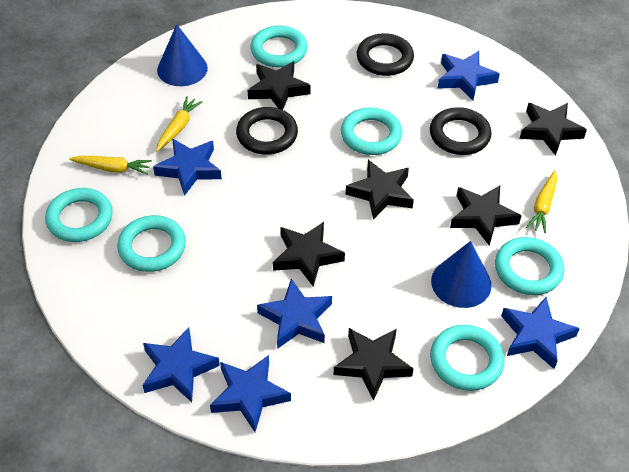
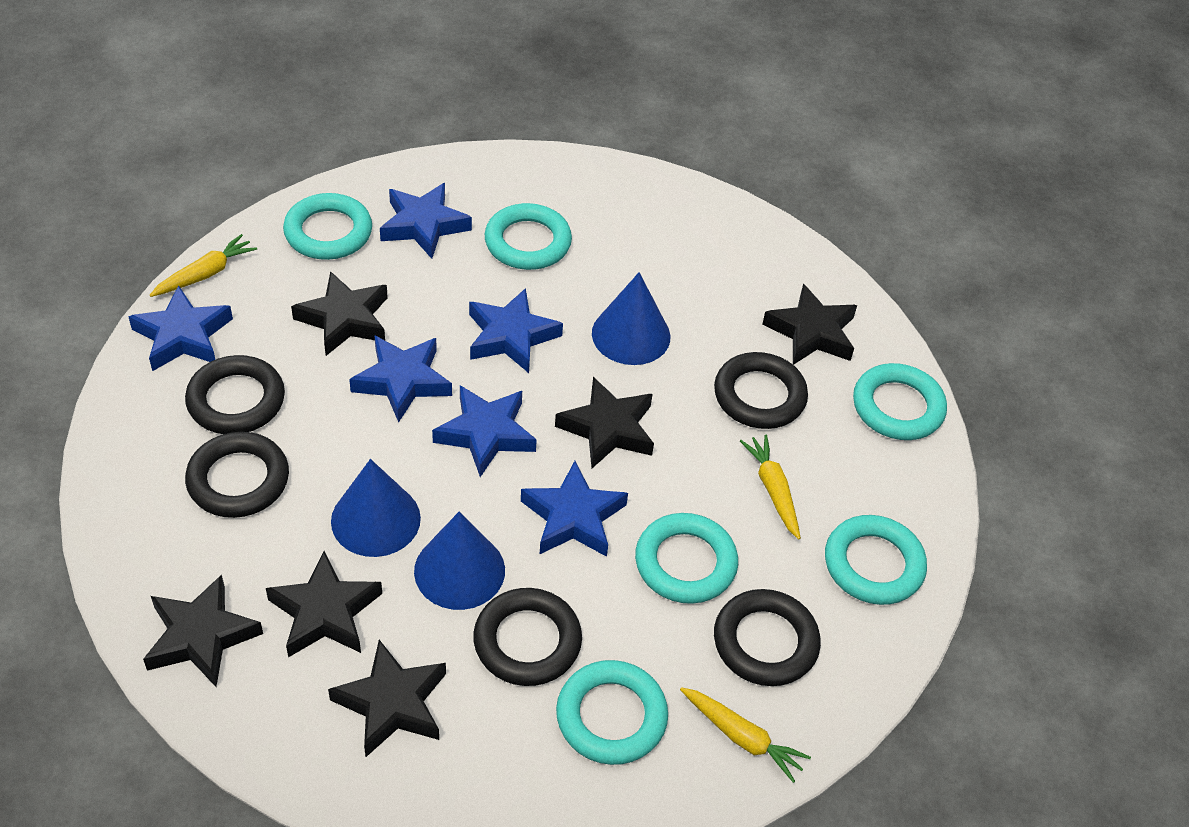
black ring: 3 -> 5
blue cone: 2 -> 3

